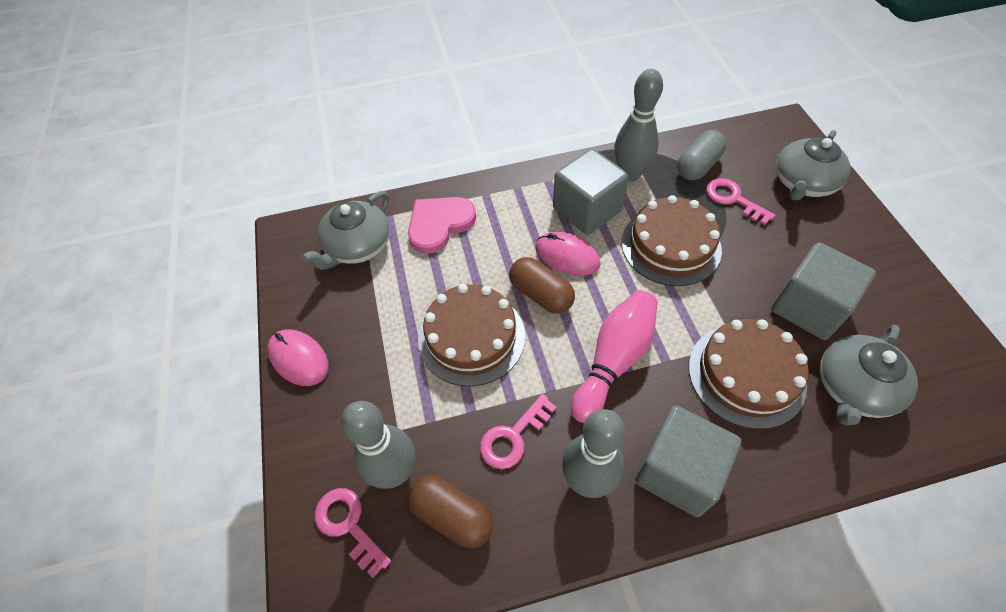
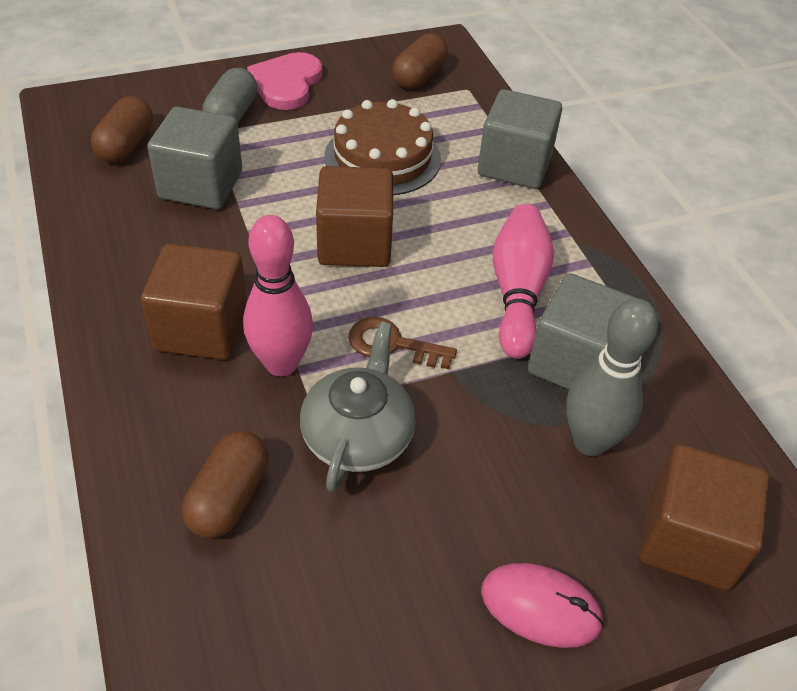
brown cake: 3 -> 1
brown capsule: 2 -> 3
brown cube: 0 -> 3
brown key: 0 -> 1
grey bowling pin: 3 -> 1
grey teapot: 3 -> 1
pink bowling pin: 1 -> 2
pink key: 3 -> 0
pink mouse: 2 -> 1

